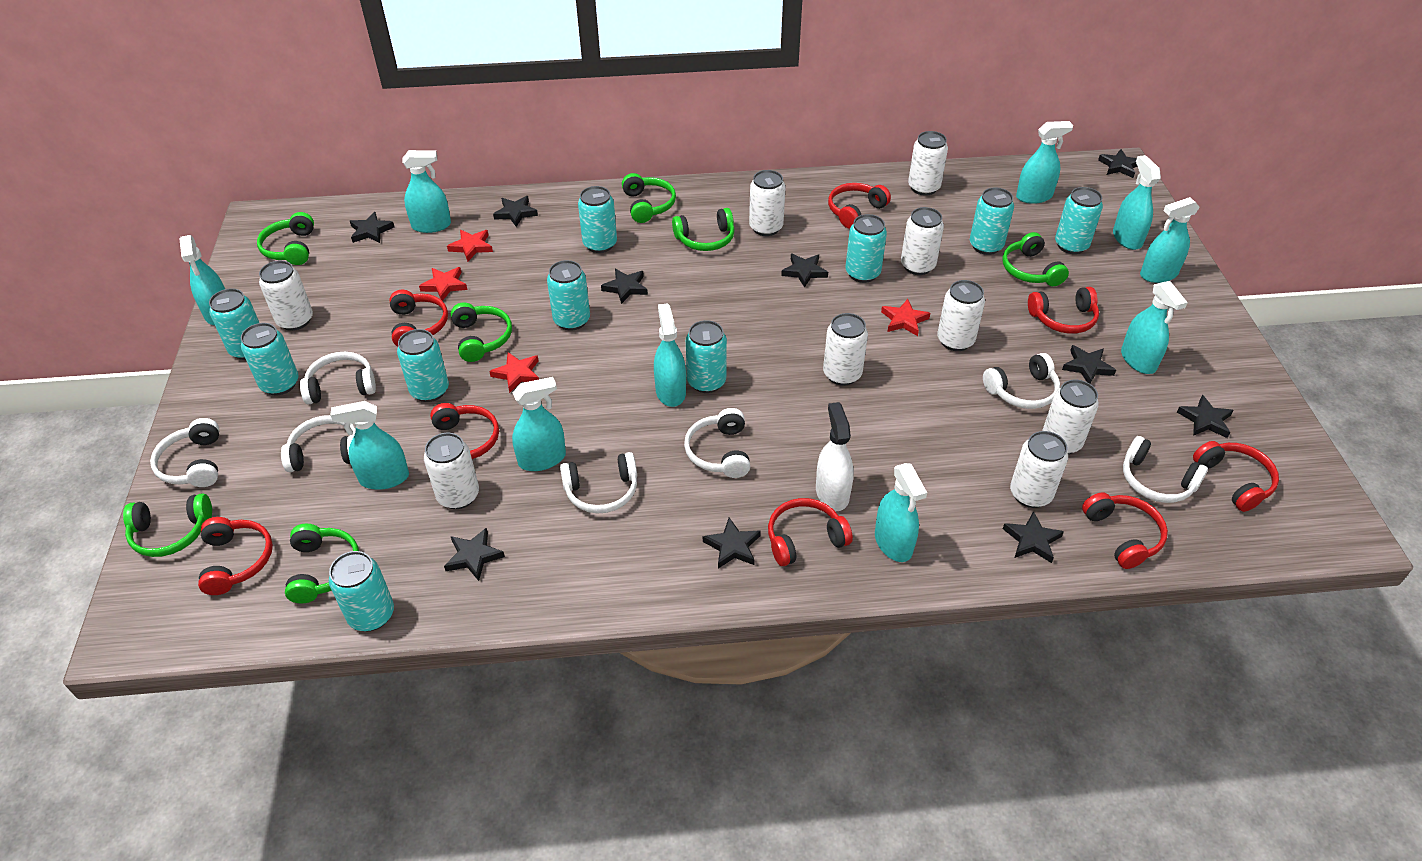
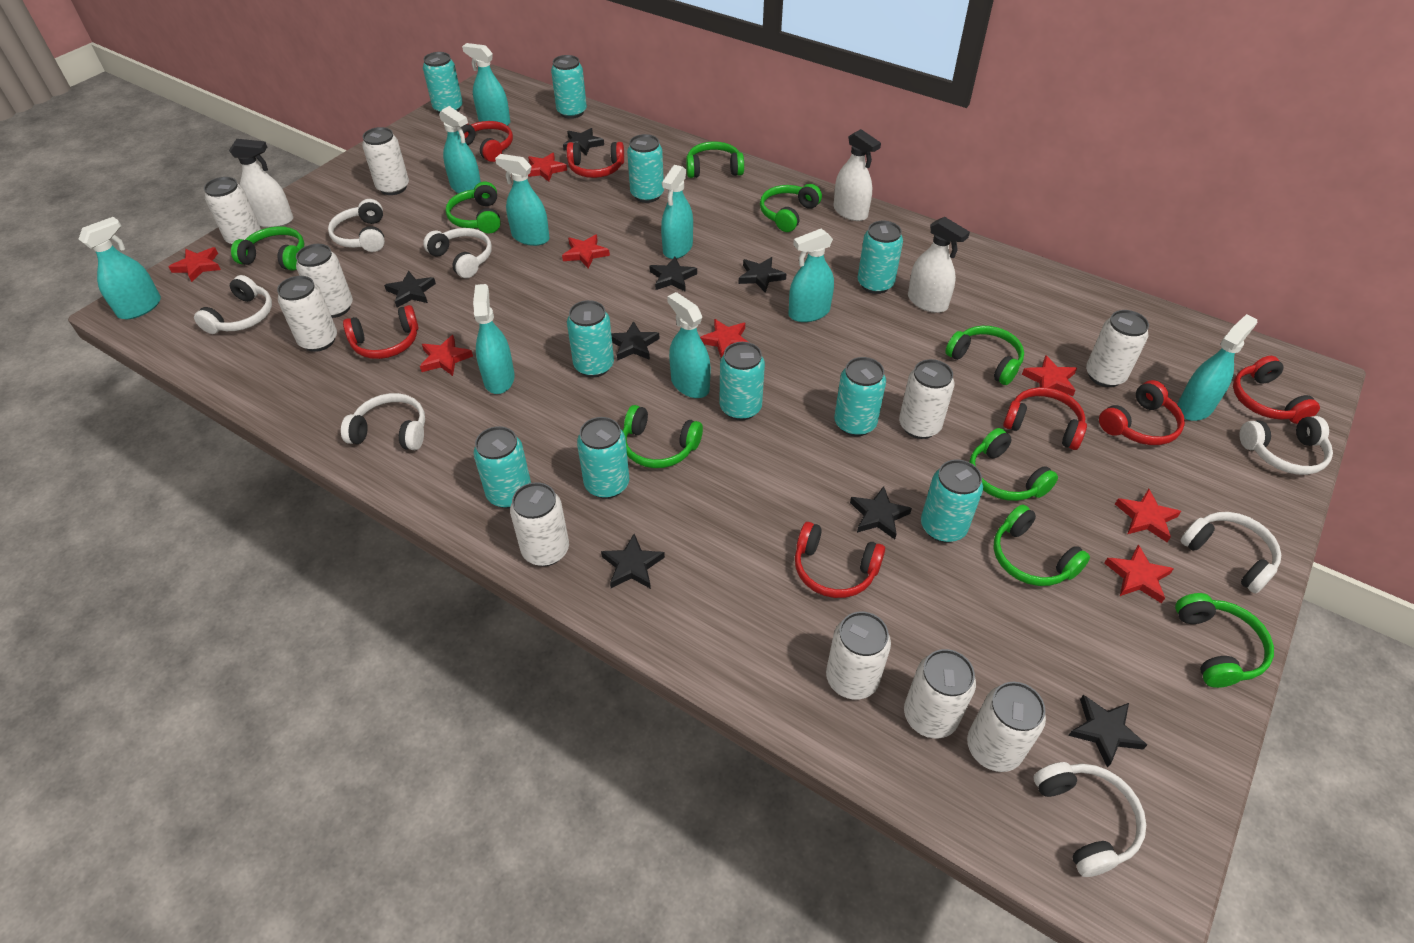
black star: 10 -> 8
green headphones: 7 -> 9
red headphones: 8 -> 7
red star: 4 -> 8
turquoise spray bottle: 10 -> 9
white can: 9 -> 10
white spray bottle: 1 -> 3

